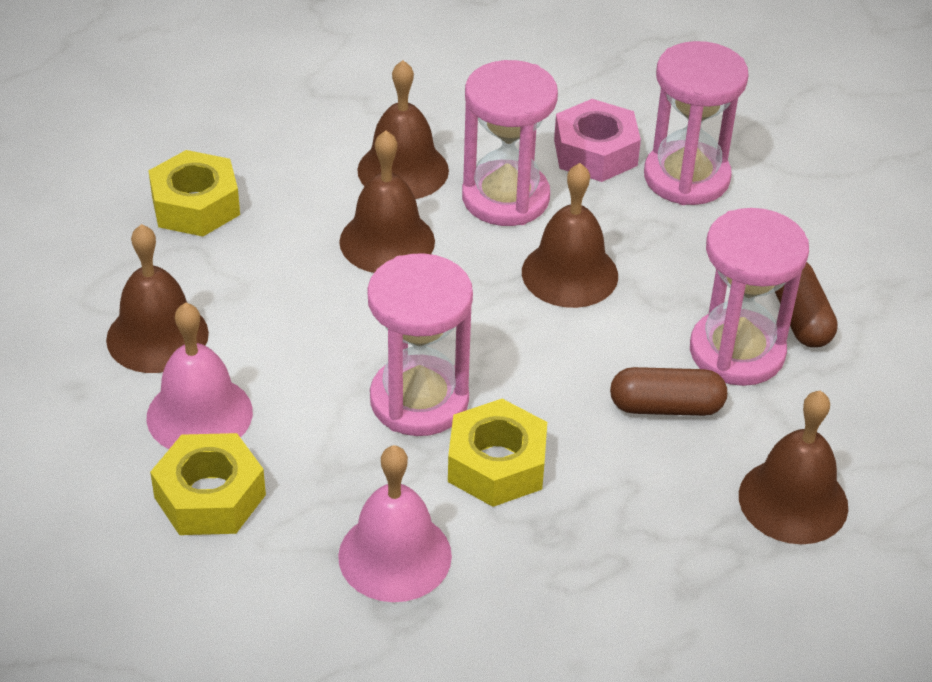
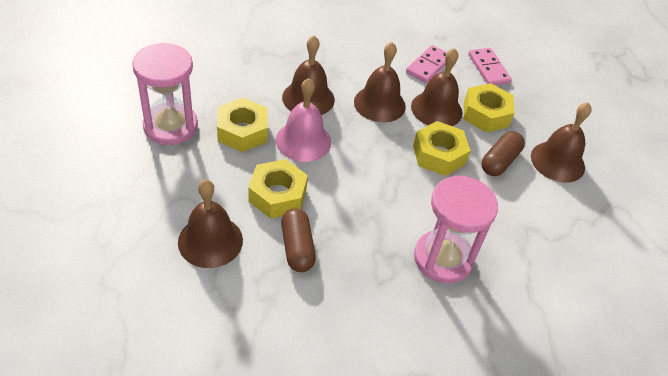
pink bell: 2 -> 1
pink domino: 0 -> 2
pink hourglass: 4 -> 2
pink nut: 1 -> 0
yellow nut: 3 -> 4

